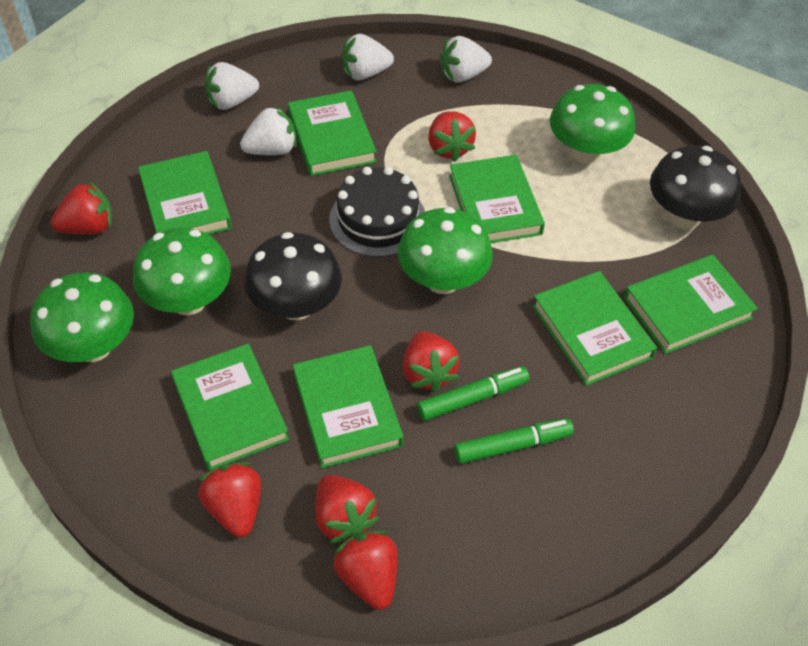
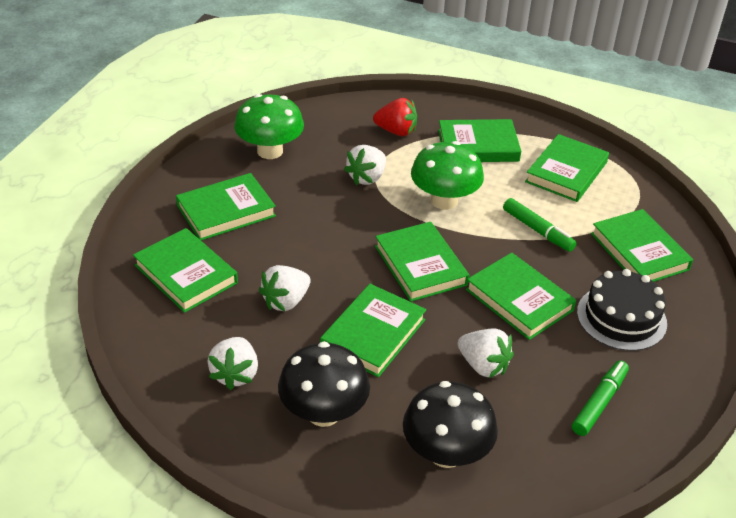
green book: 7 -> 8
green mushroom: 4 -> 2
red strawberry: 6 -> 1

